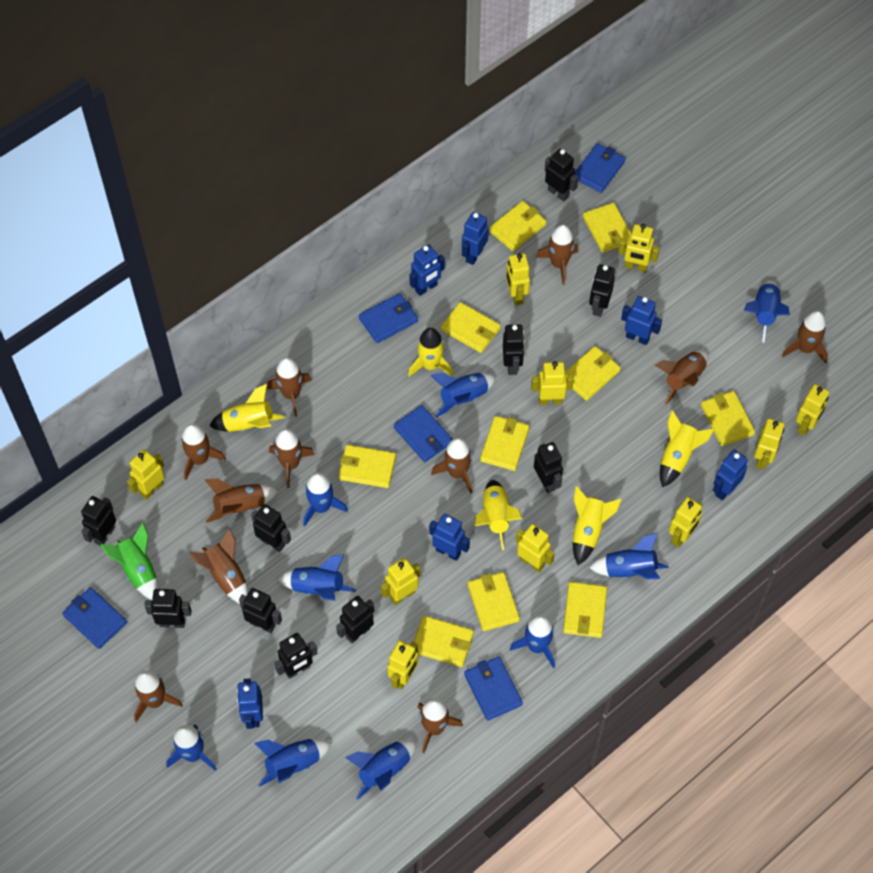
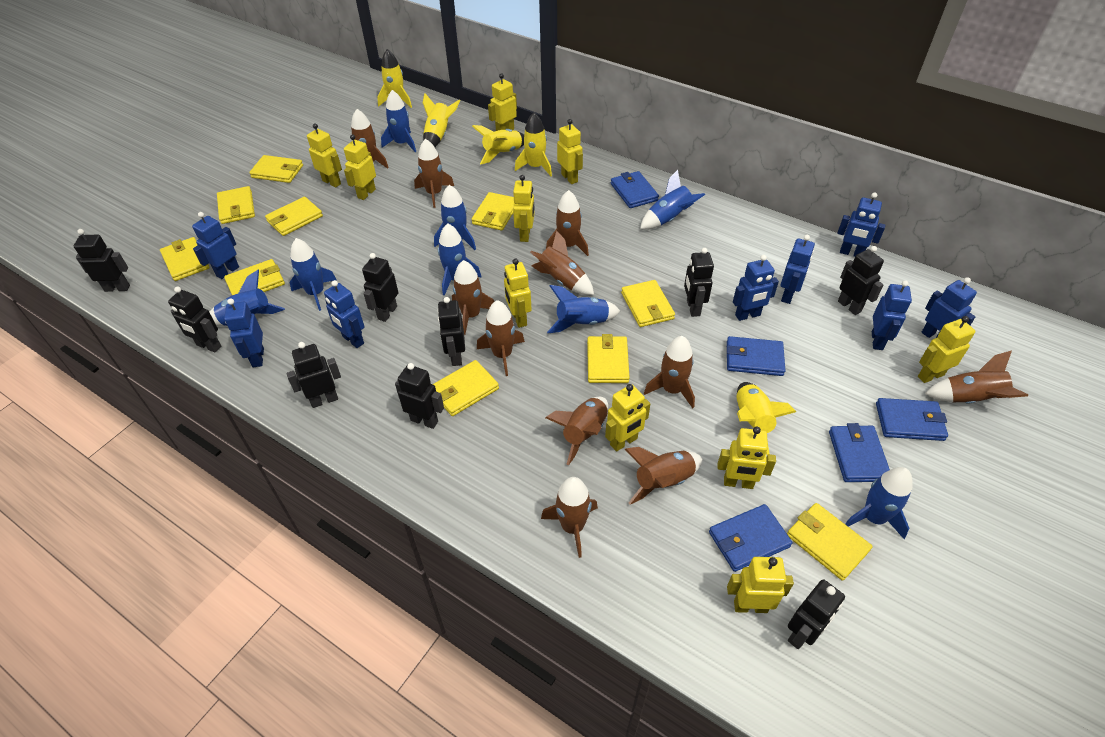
black robot: 10 -> 9
blue robot: 6 -> 8
blue rocket: 9 -> 8
green rocket: 1 -> 0

